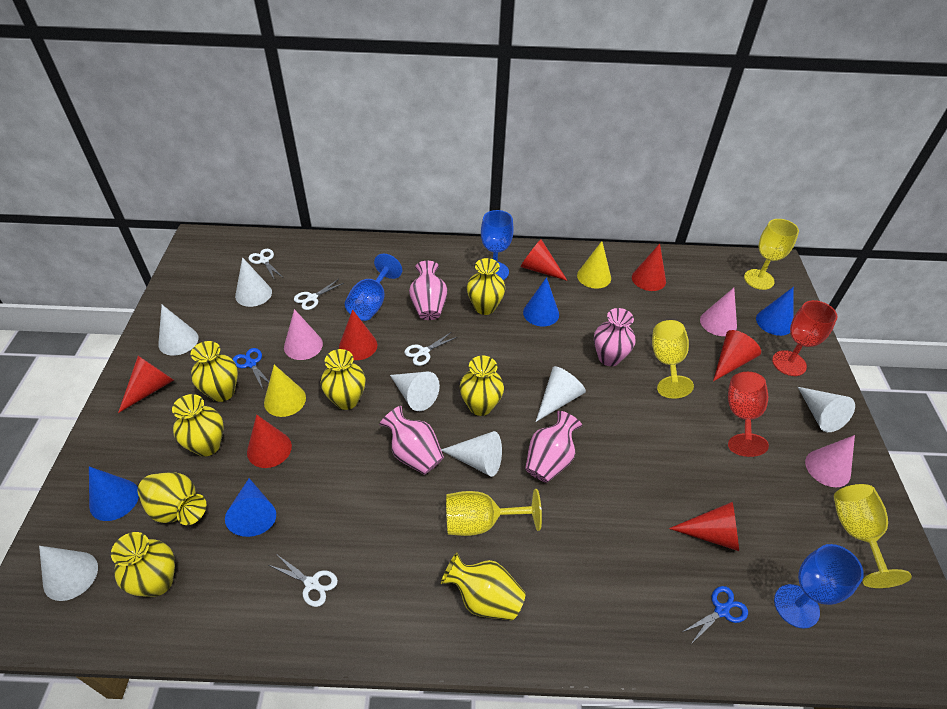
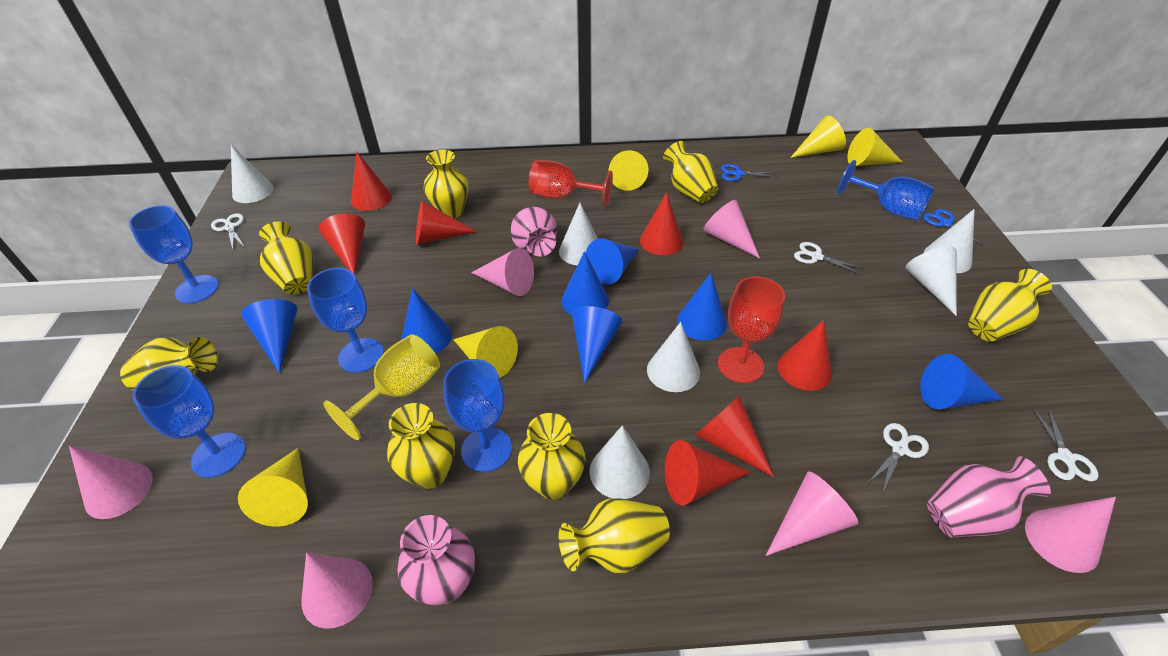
blue cone: 4 -> 7
blue goblet: 3 -> 5
pink cone: 3 -> 6
pink vase: 4 -> 3
white cone: 7 -> 6
yellow cone: 2 -> 5
yellow goblet: 4 -> 1

